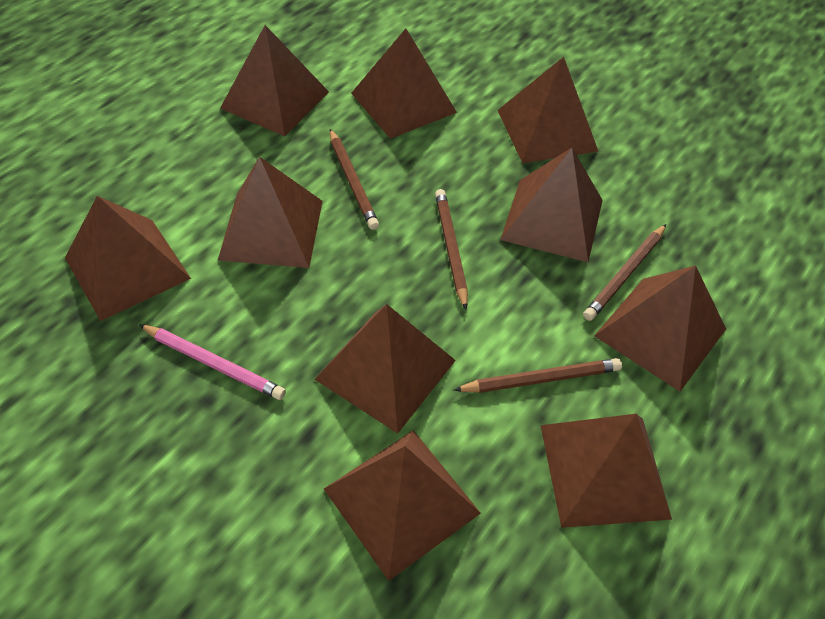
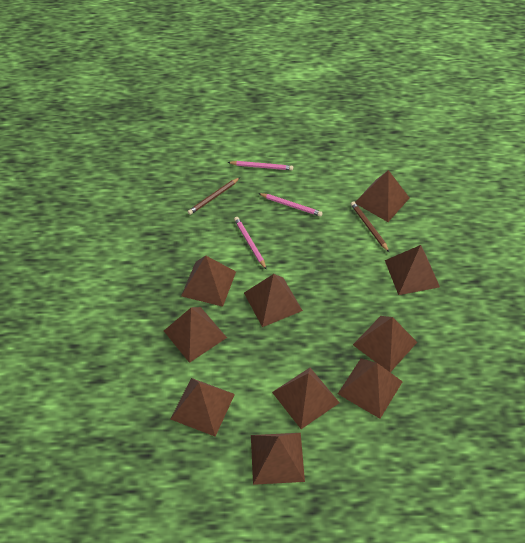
brown pencil: 4 -> 2
pink pencil: 1 -> 3

